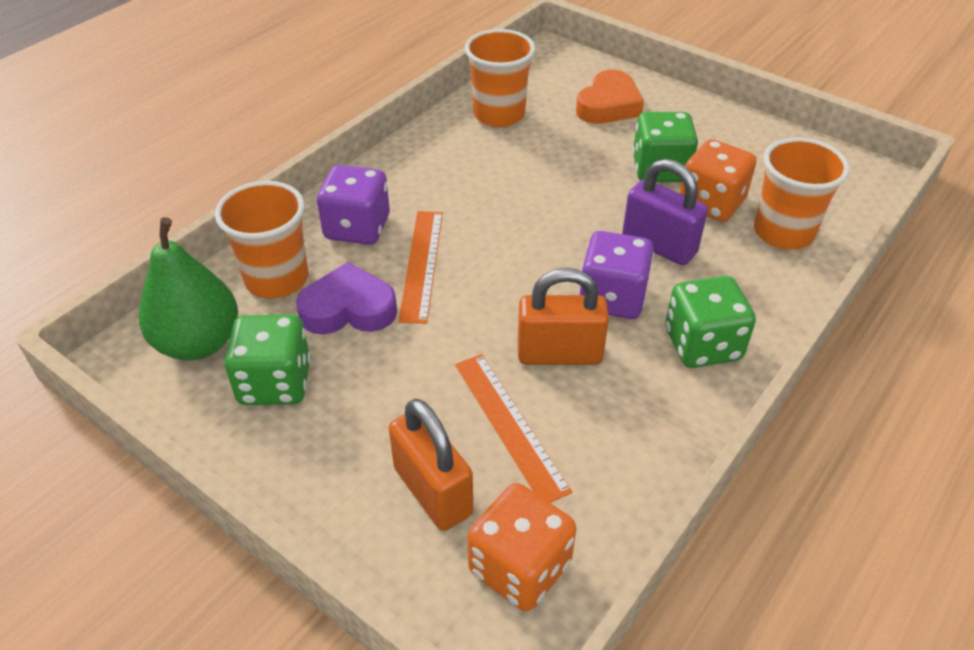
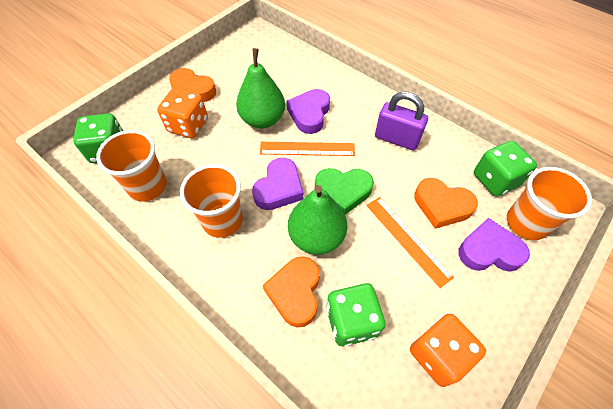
green heart: 0 -> 1
green pear: 1 -> 2
orange heart: 1 -> 3
orange padlock: 2 -> 0
purple dice: 2 -> 0
purple heart: 1 -> 3

